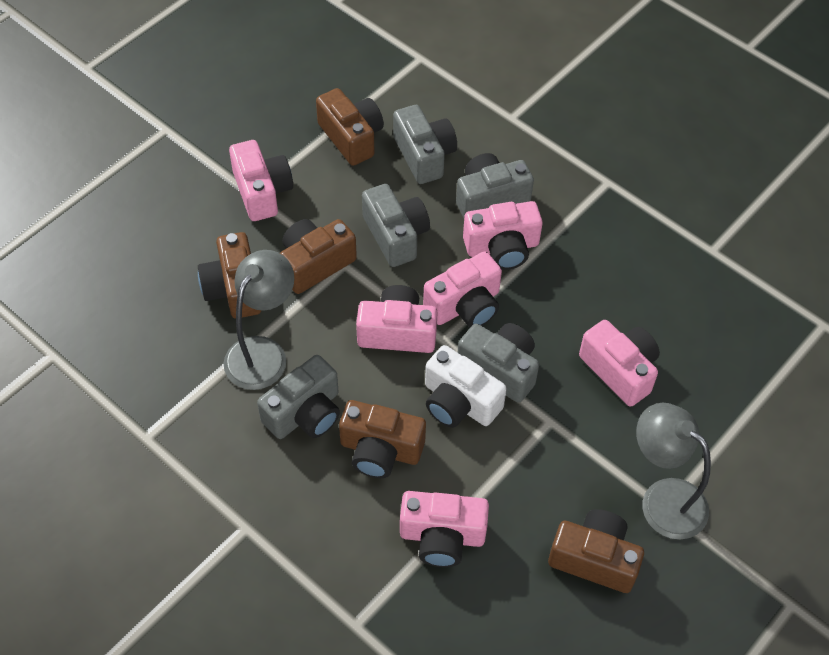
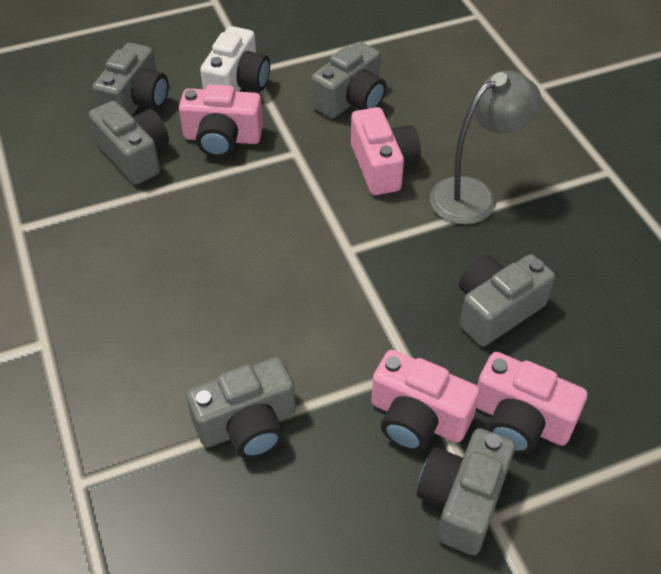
brown camera: 5 -> 0
grey camera: 5 -> 6
grey lamp: 2 -> 1
pink camera: 6 -> 4

